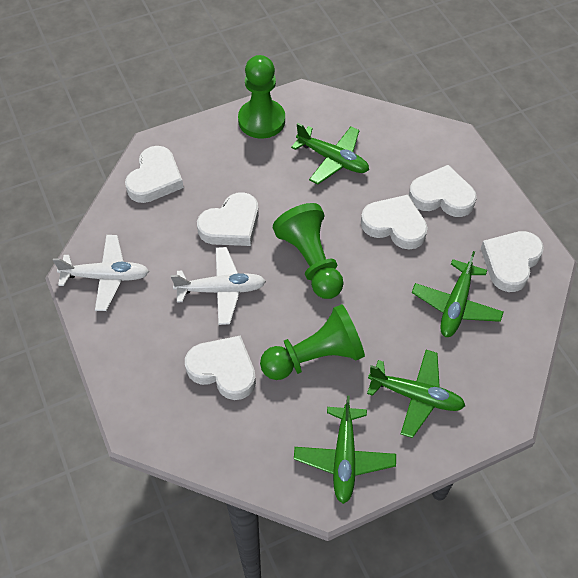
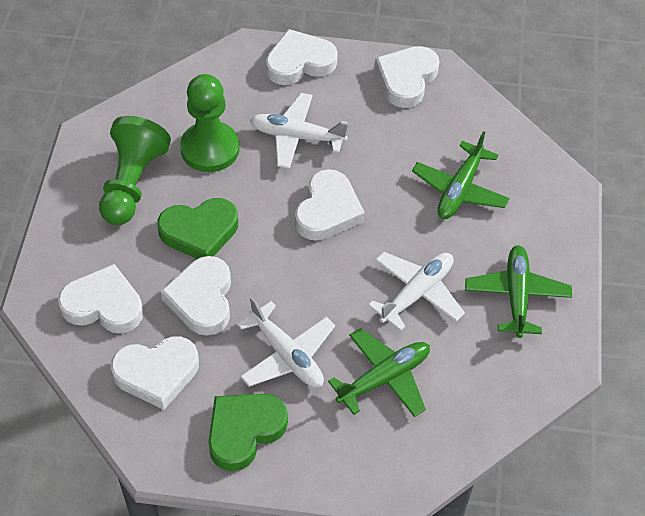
green heart: 0 -> 2
green pawn: 3 -> 2
green plane: 4 -> 3
white plane: 2 -> 3

